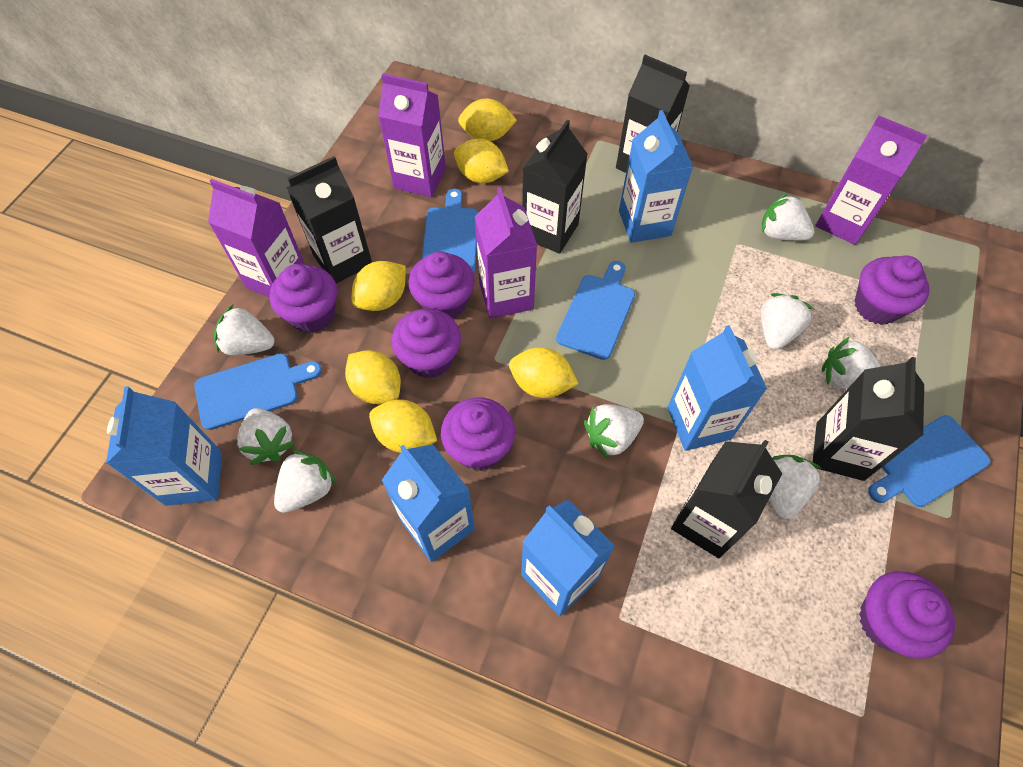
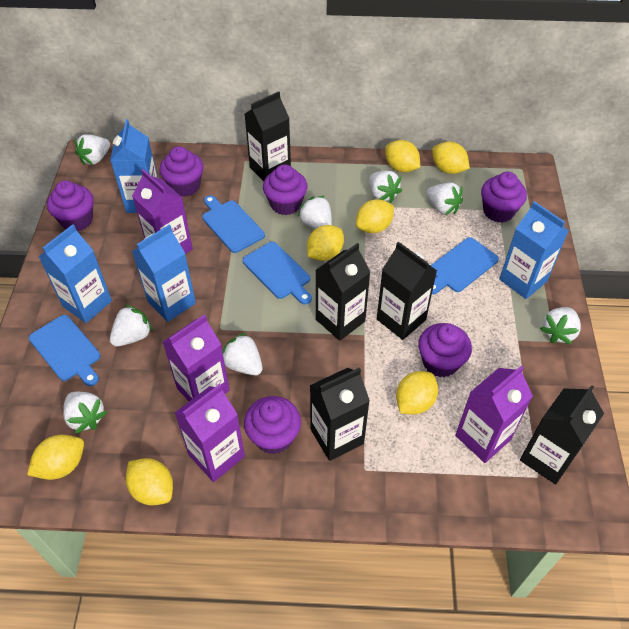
blue carton: 5 -> 4
yellow lemon: 6 -> 7

